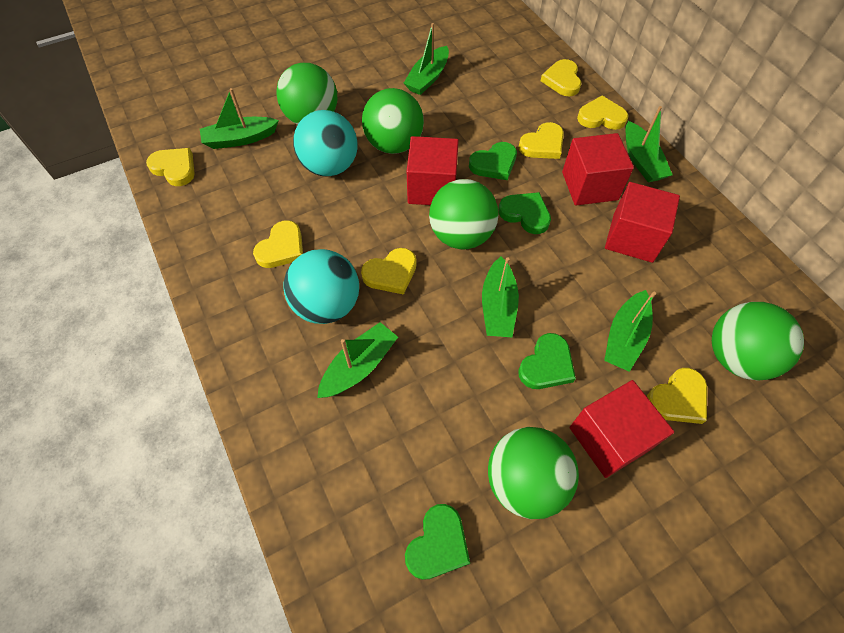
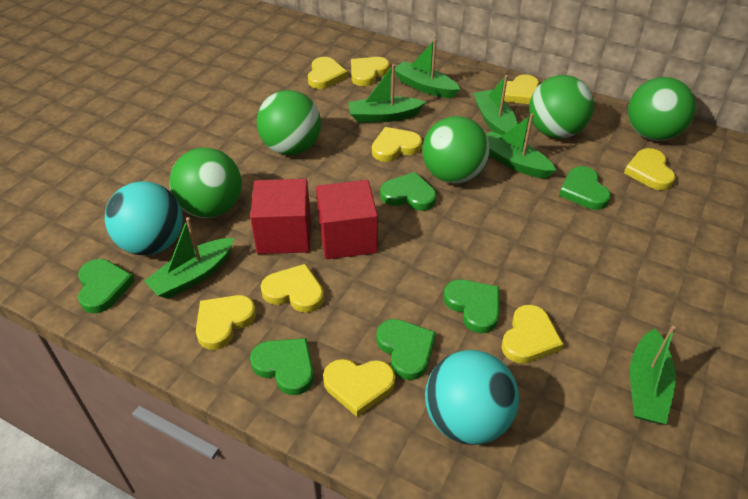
green heart: 4 -> 6
red cube: 4 -> 2
yellow heart: 7 -> 9

